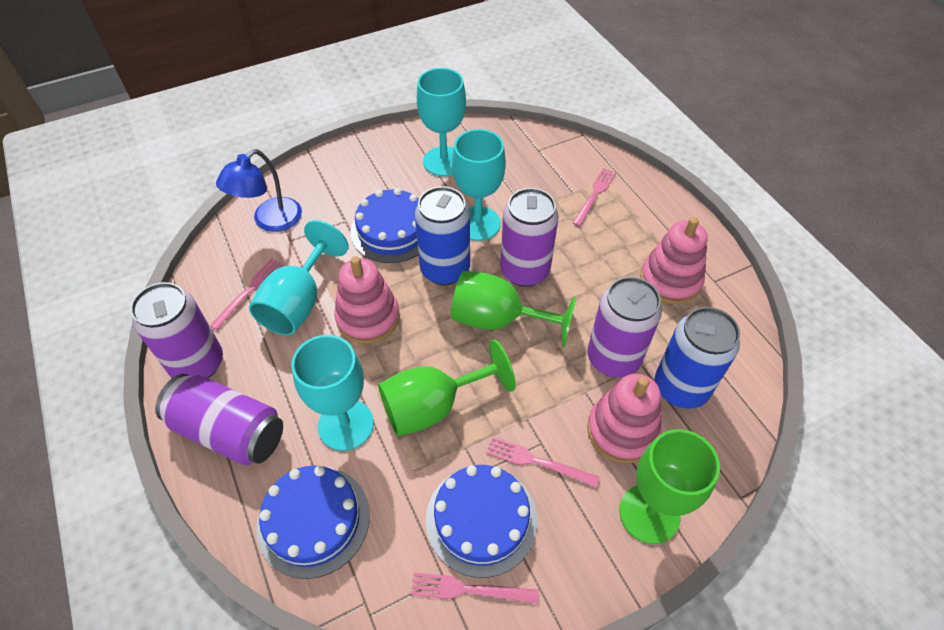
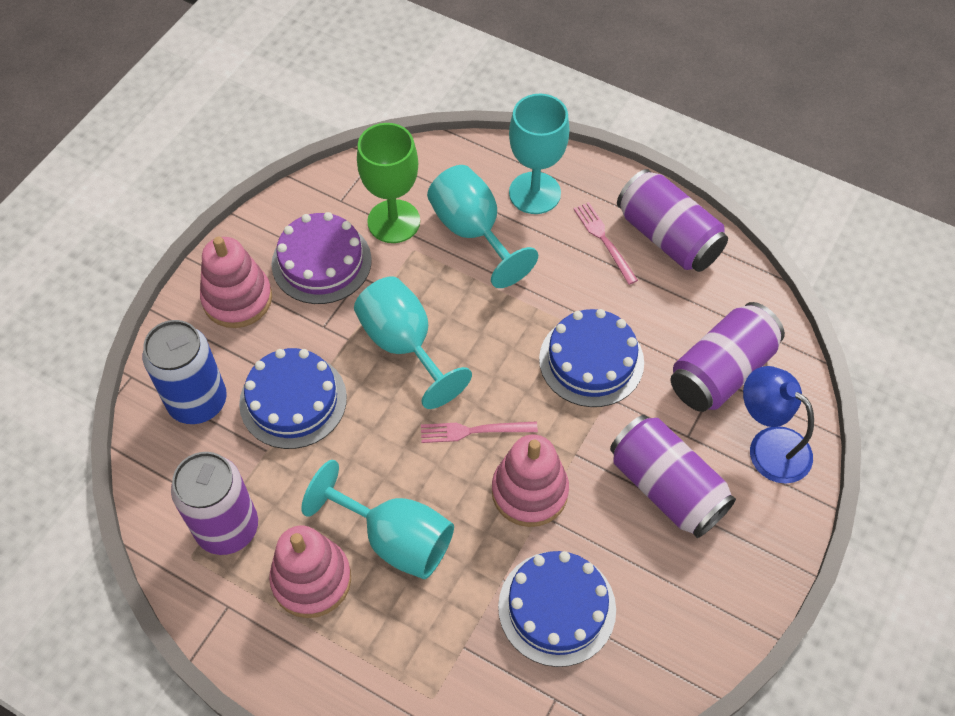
blue can: 2 -> 1
green goblet: 3 -> 1
pink fork: 4 -> 2
purple cake: 0 -> 1

